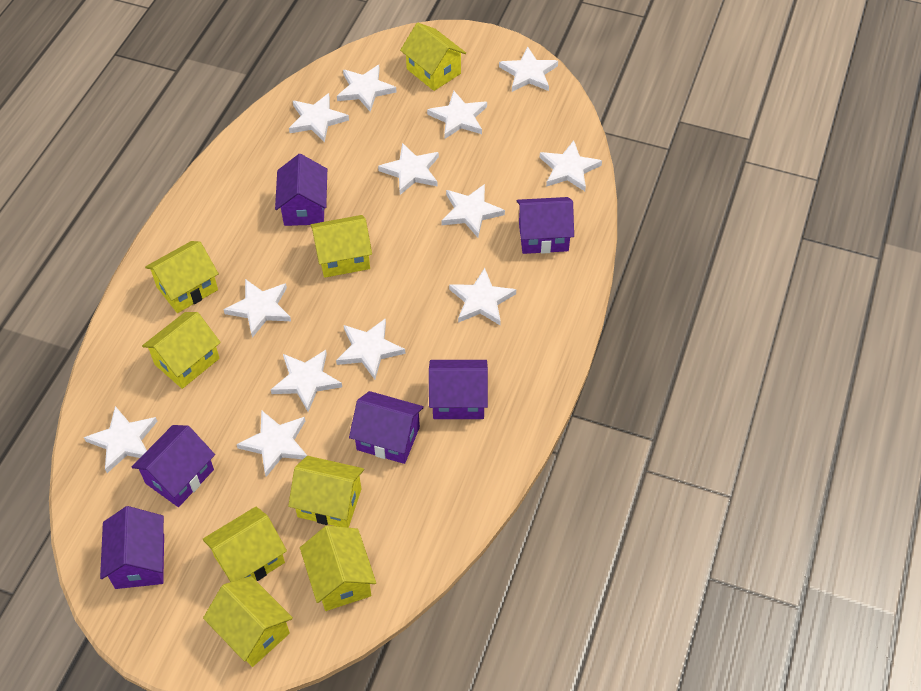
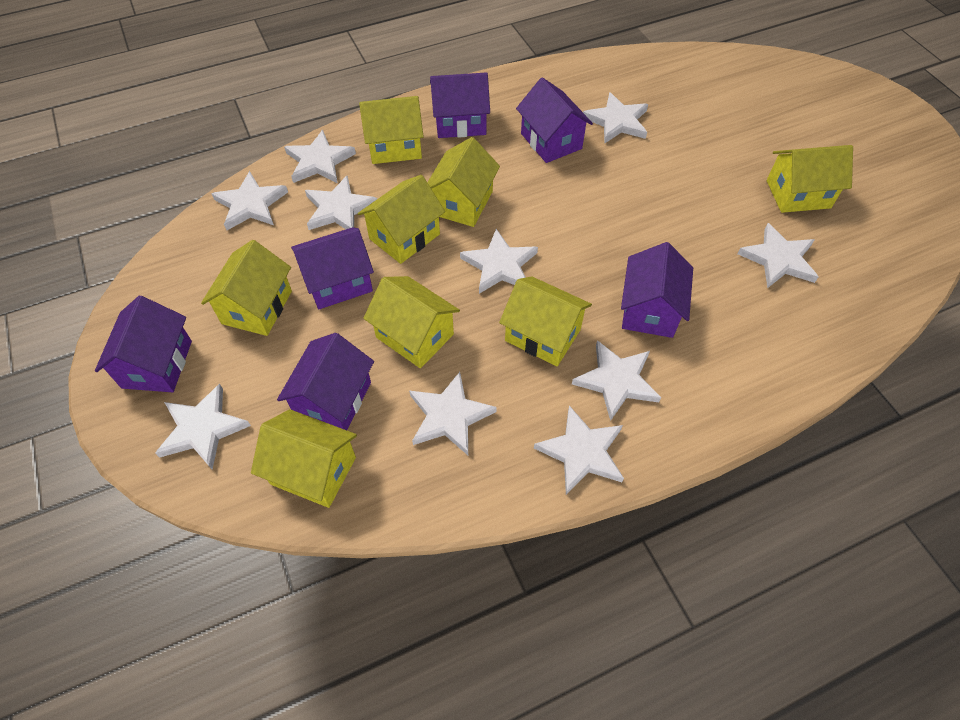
white star: 13 -> 10

